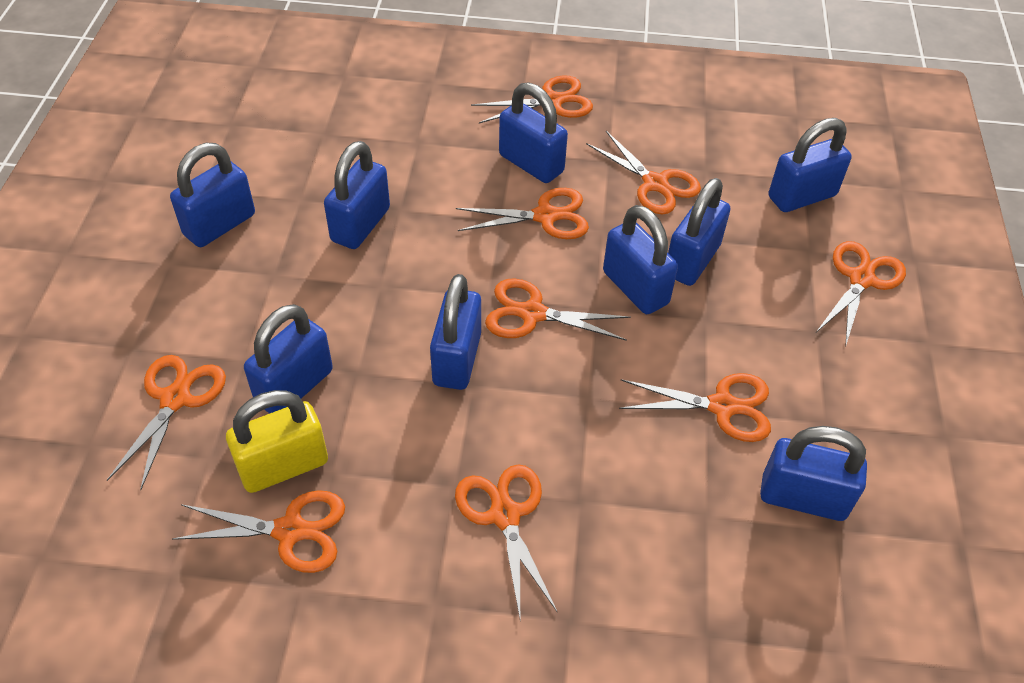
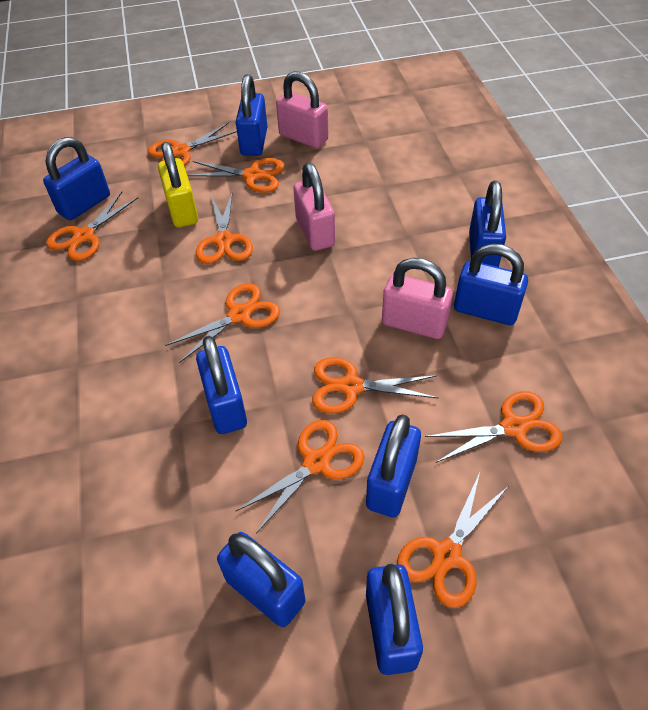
blue padlock: 9 -> 8
pink padlock: 0 -> 3

